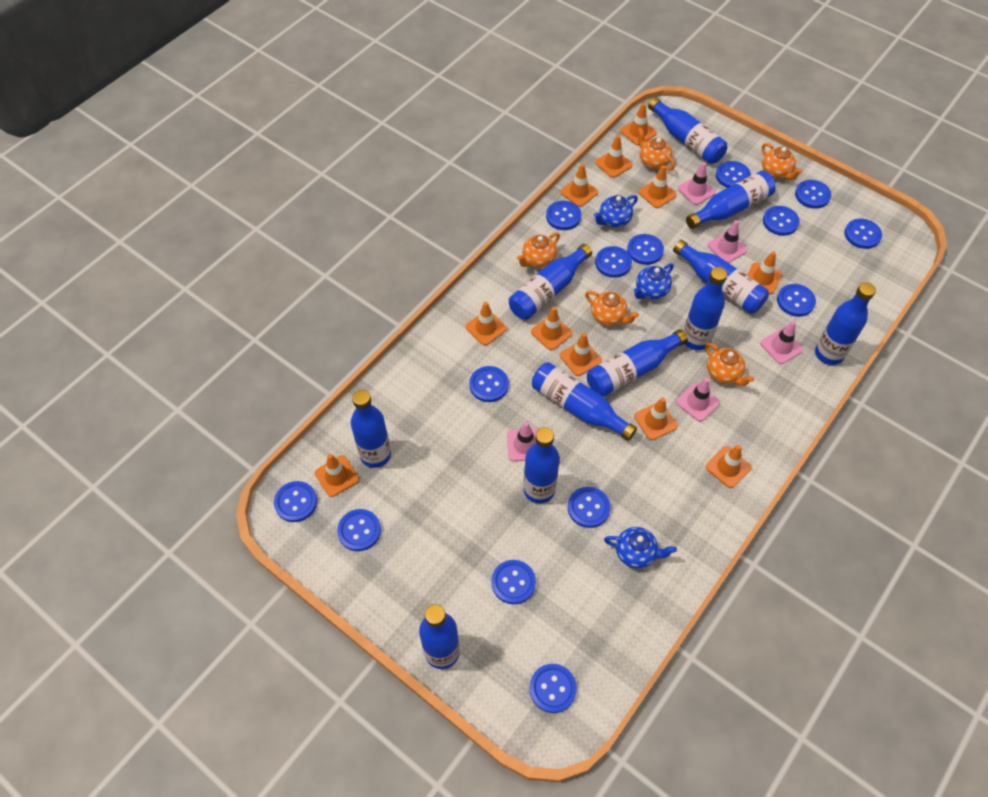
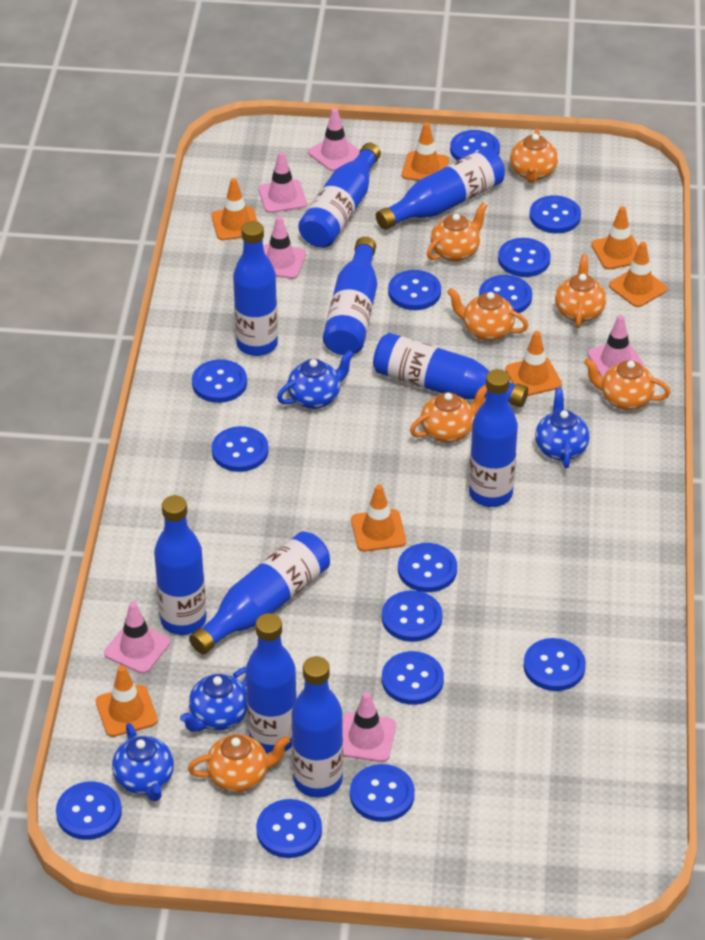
blue bottle: 11 -> 10
blue teapot: 3 -> 4
orange teapot: 5 -> 7
orange traffic cone: 11 -> 7
pink traffic cone: 5 -> 6

